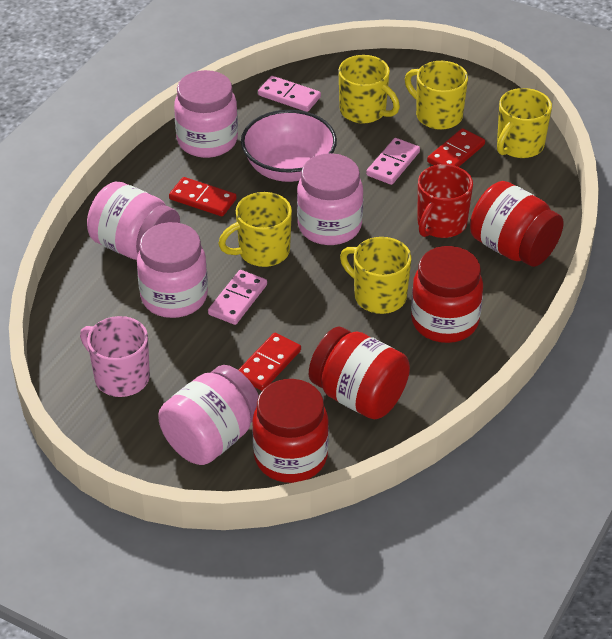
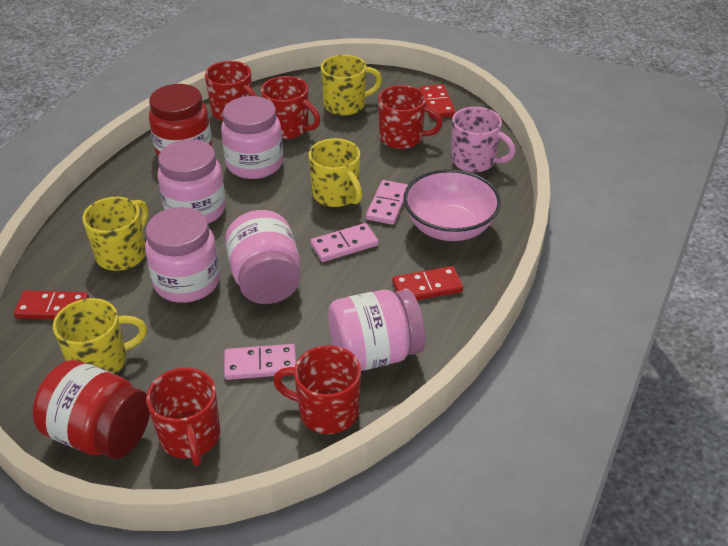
red jar: 4 -> 2
red mug: 1 -> 5
yellow mug: 5 -> 4

